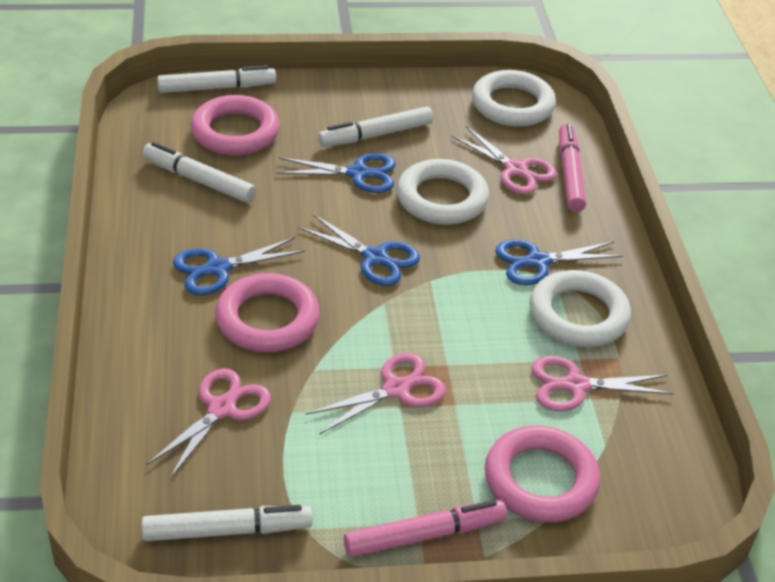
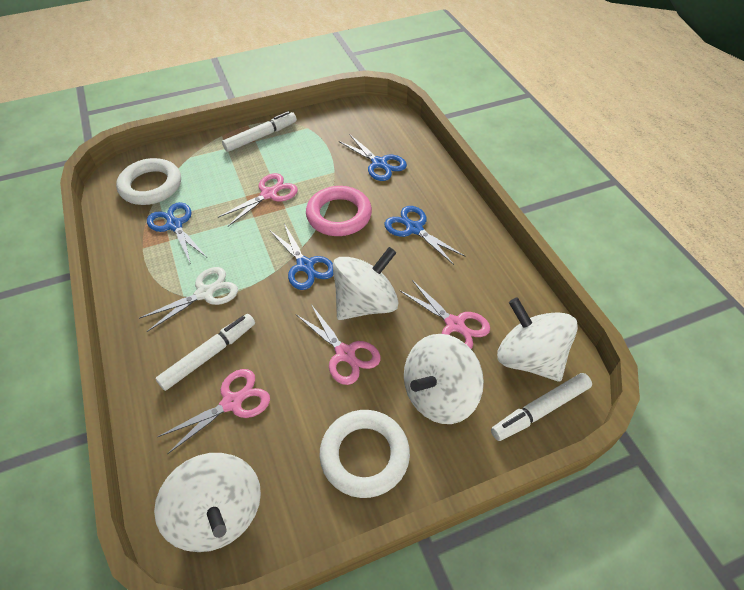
pink marker: 2 -> 0
pink ring: 3 -> 1
white marker: 4 -> 3
white ring: 3 -> 2
white scissors: 0 -> 1
white spinning top: 0 -> 4

